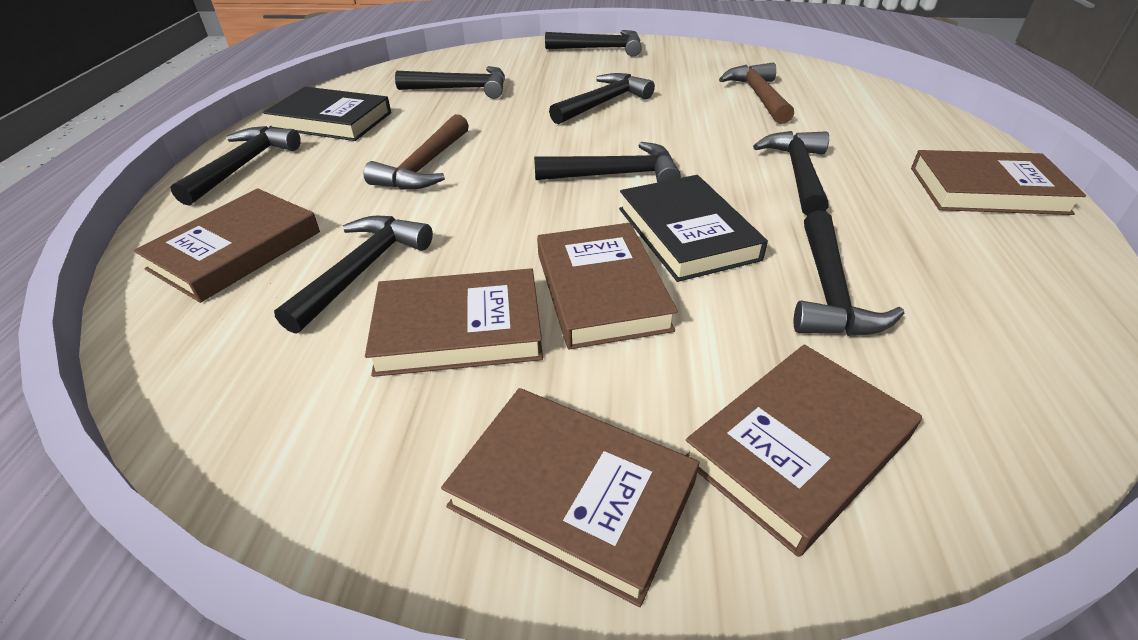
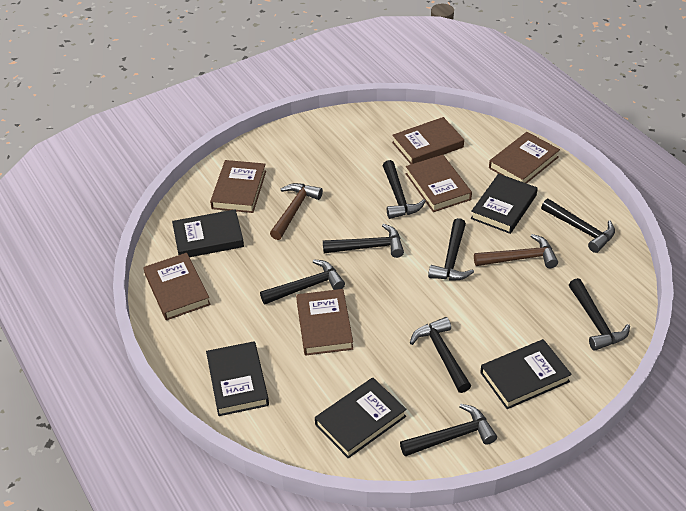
black book: 2 -> 5

